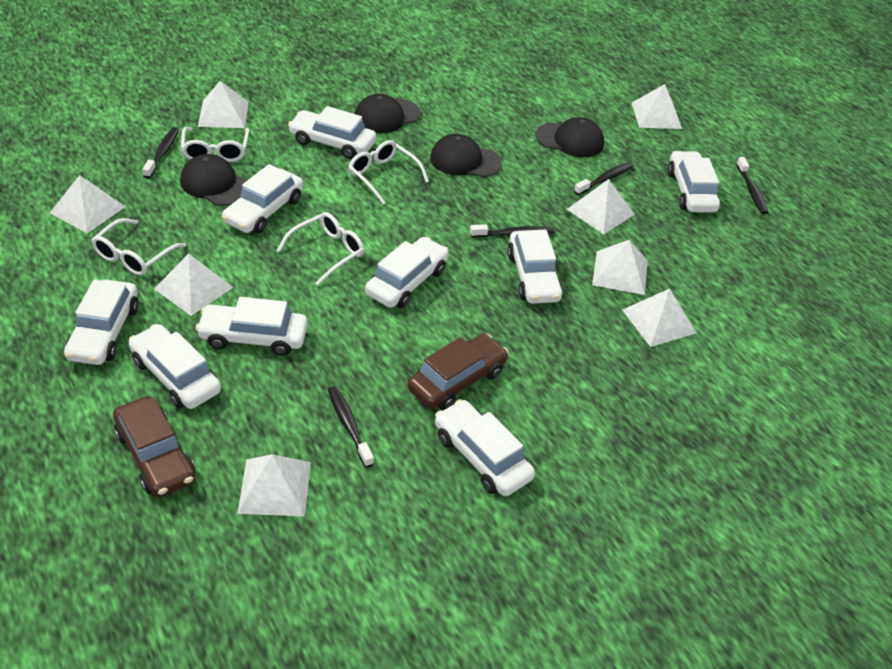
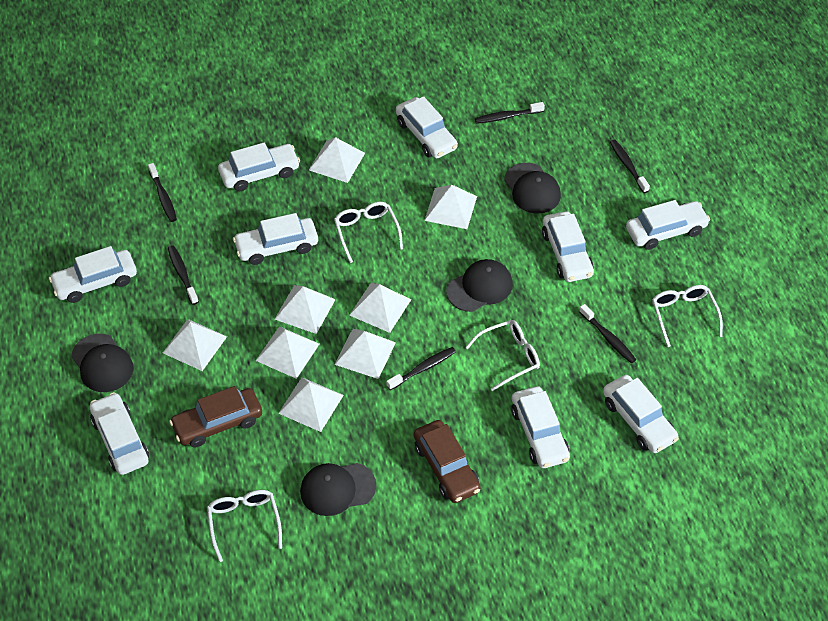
black toothbrush: 5 -> 6

